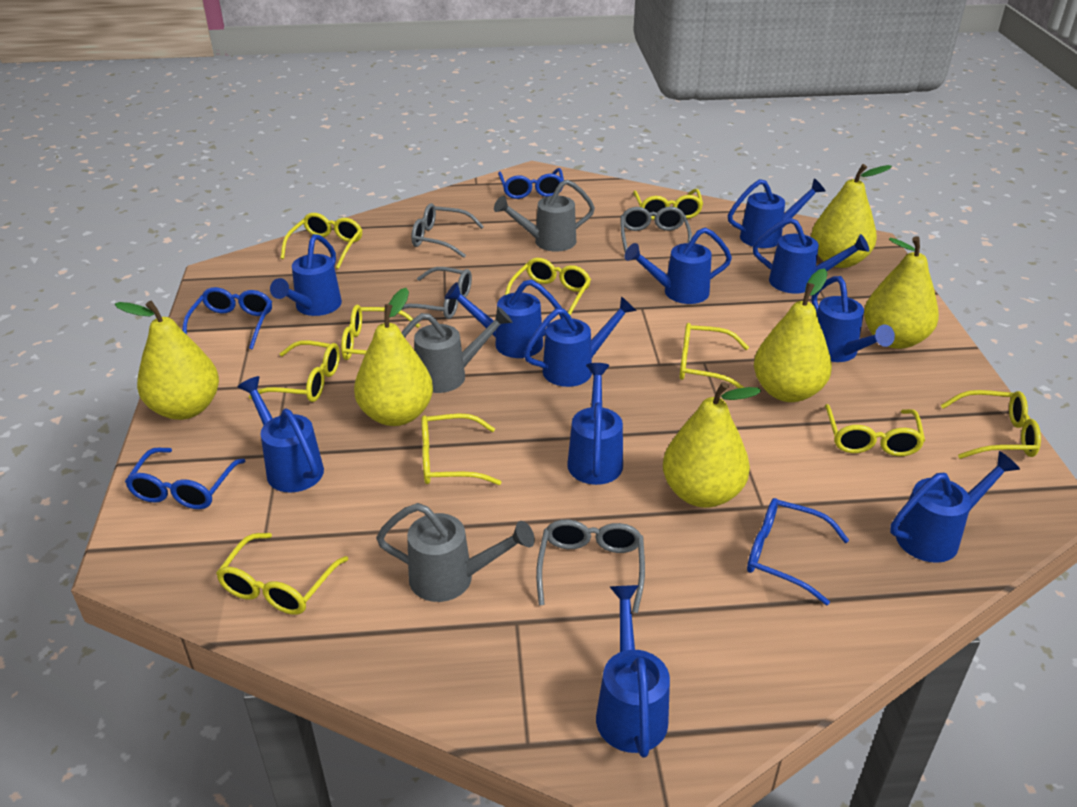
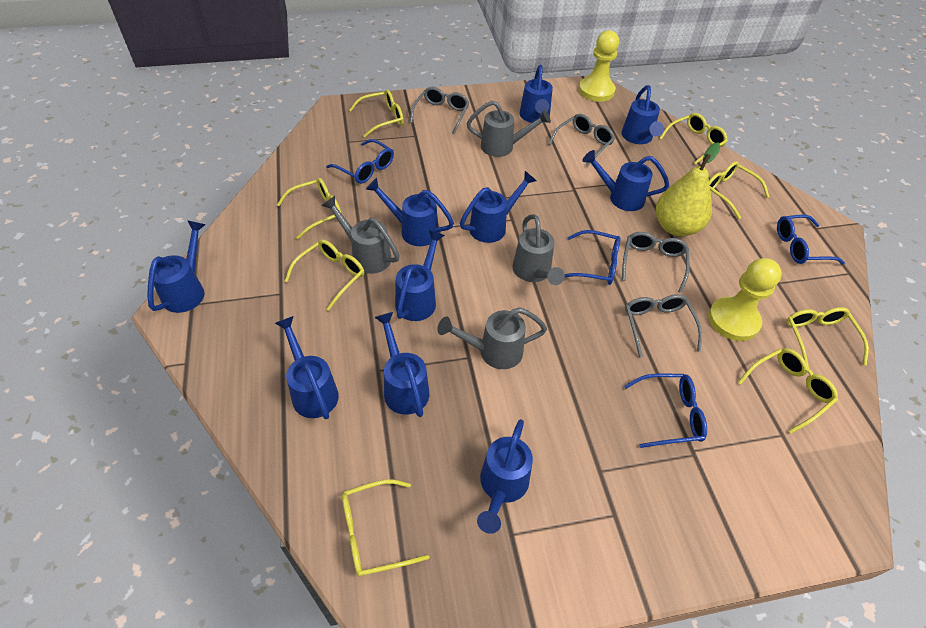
blue watering can: 11 -> 10
grey watering can: 3 -> 4
yellow glasses: 10 -> 8
yellow pawn: 0 -> 2
yellow pear: 6 -> 1

